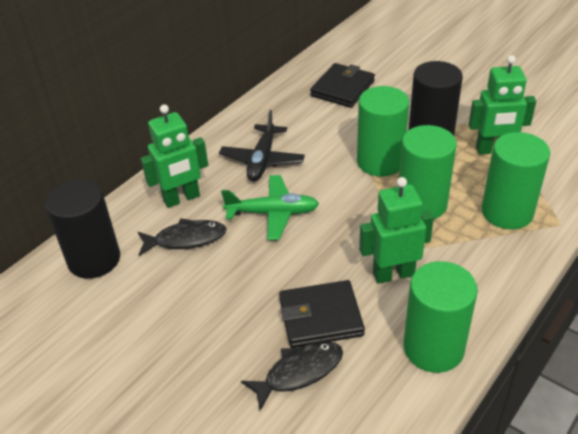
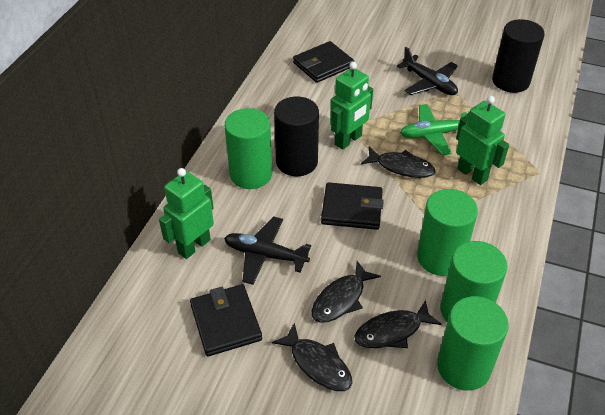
black fish: 2 -> 4
black plane: 1 -> 2
black wallet: 2 -> 3

